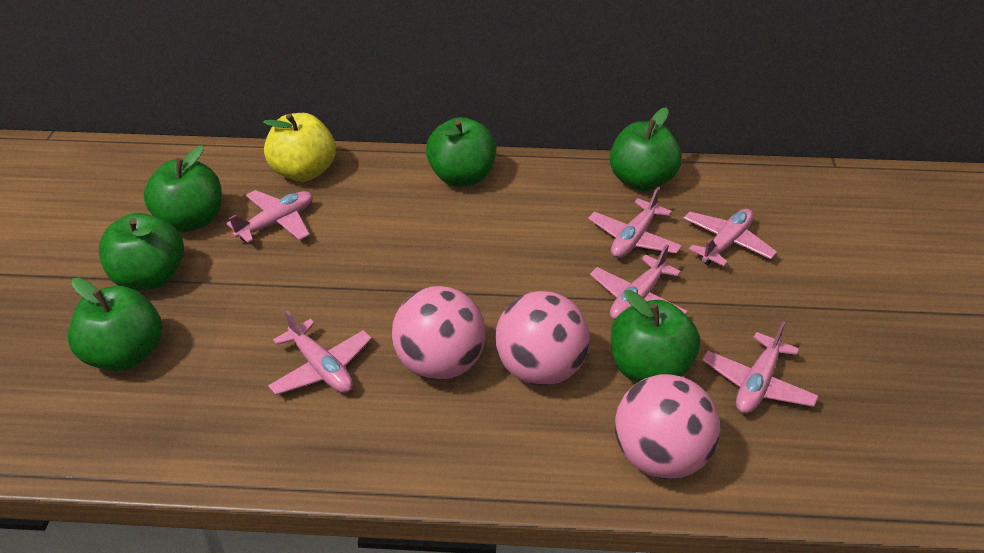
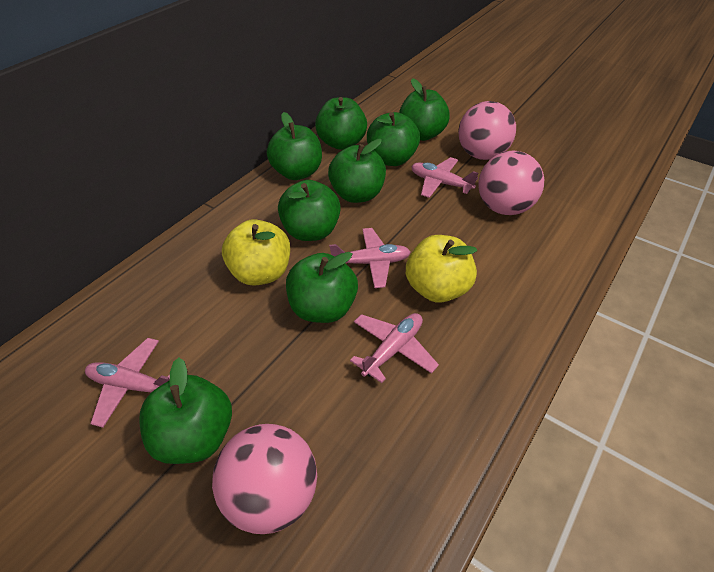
green apple: 6 -> 8
pink plane: 6 -> 4
yellow apple: 1 -> 2

